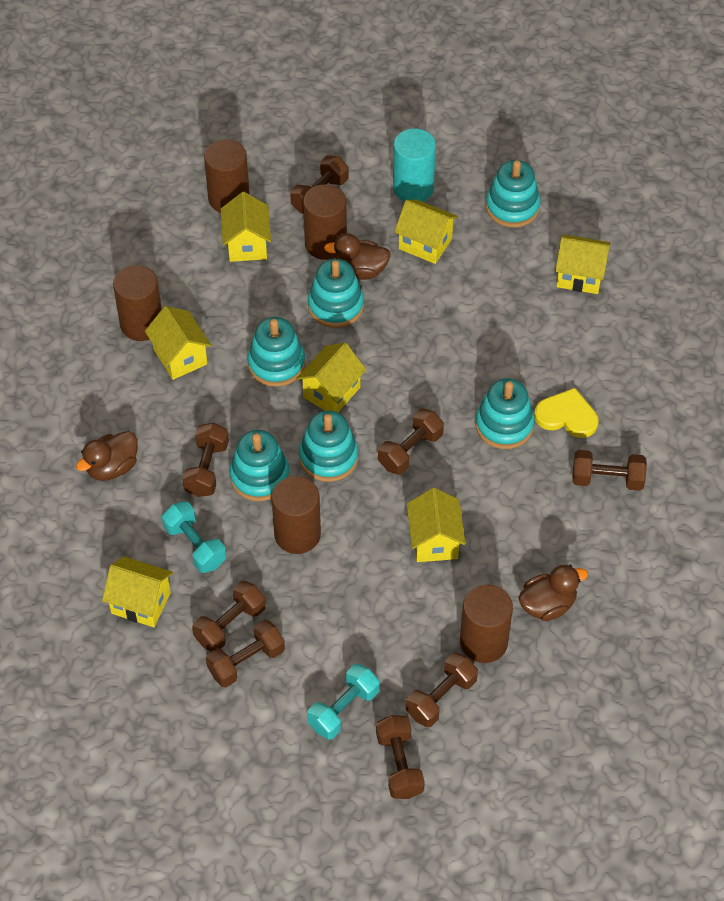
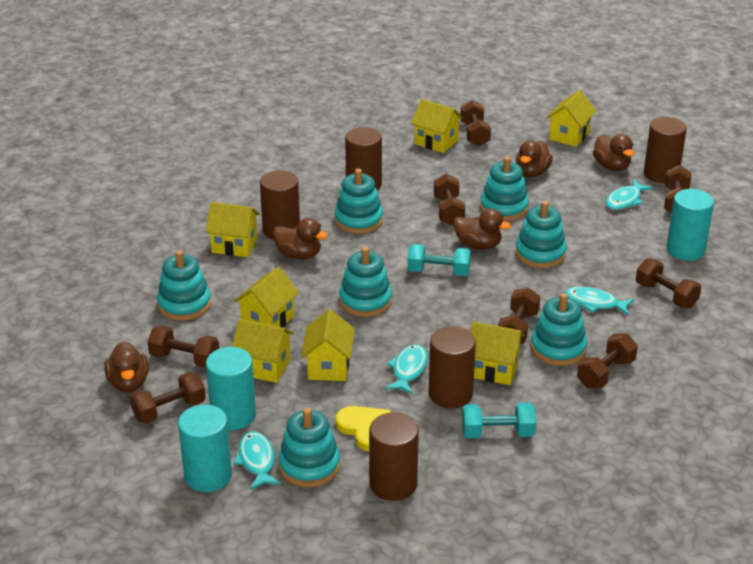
brown duck: 3 -> 5
turquoise cylinder: 1 -> 3
turquoise fish: 0 -> 4
turquoise stacking toy: 6 -> 7

